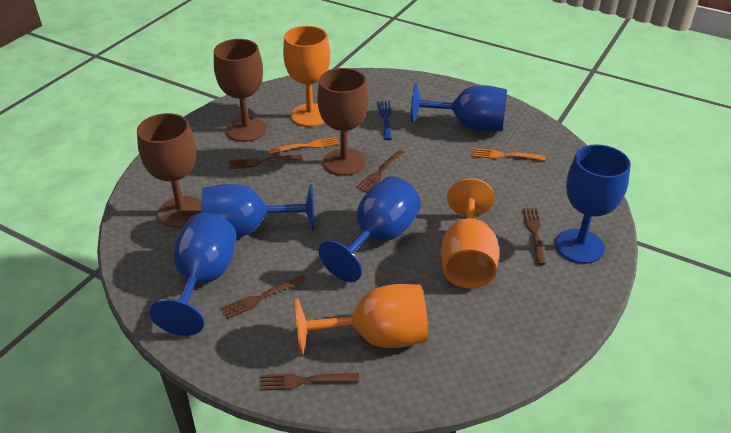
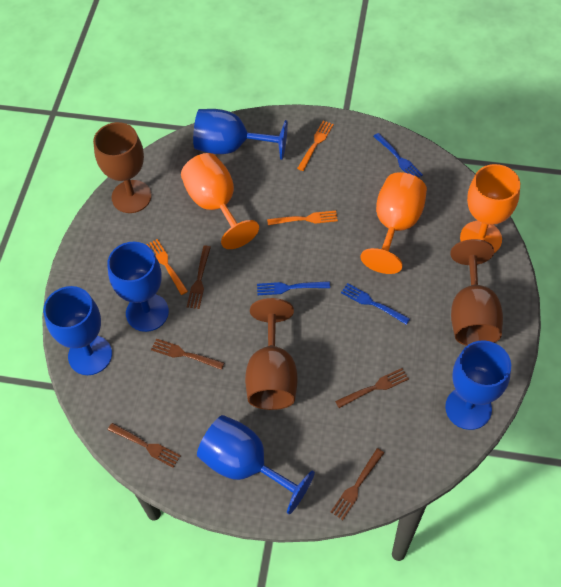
blue fork: 1 -> 3
orange fork: 2 -> 3

